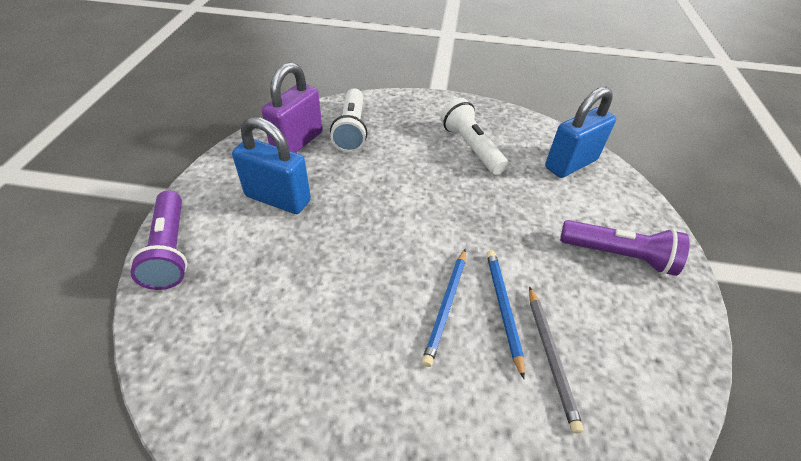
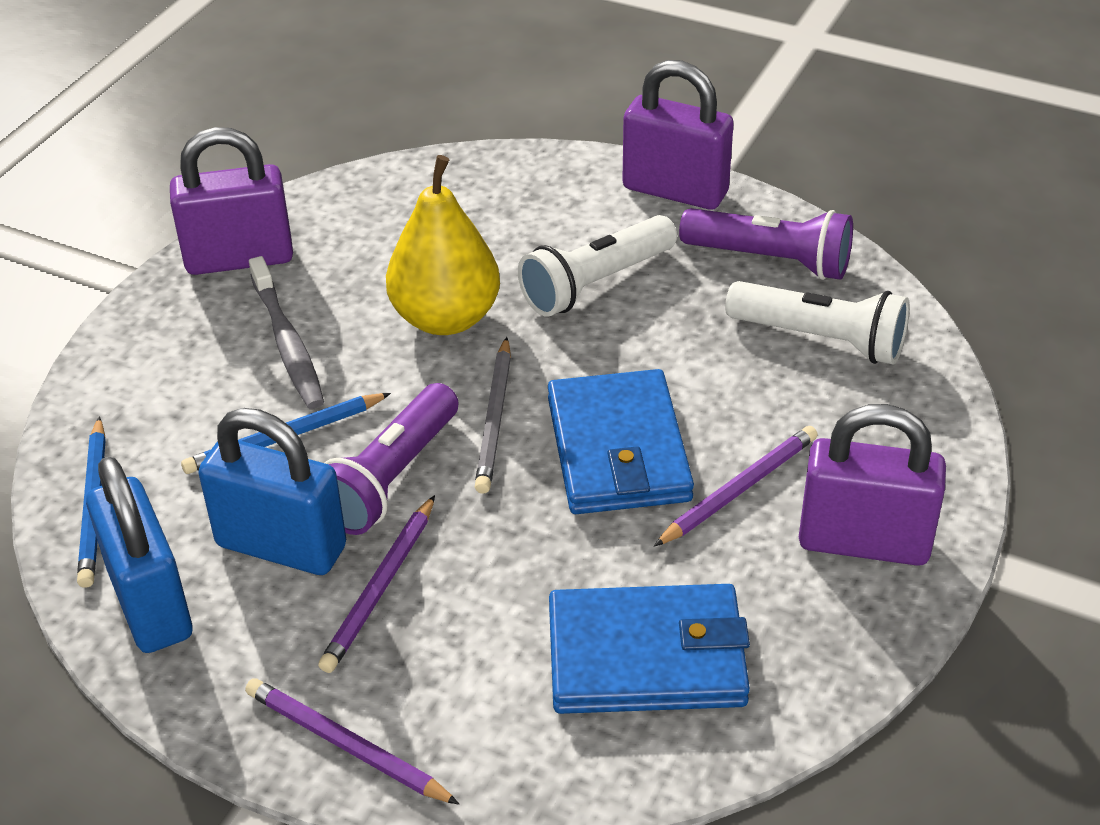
blue wallet: 0 -> 2
grey toothbrush: 0 -> 1
purple padlock: 1 -> 3
purple pencil: 0 -> 3
yellow pear: 0 -> 1

